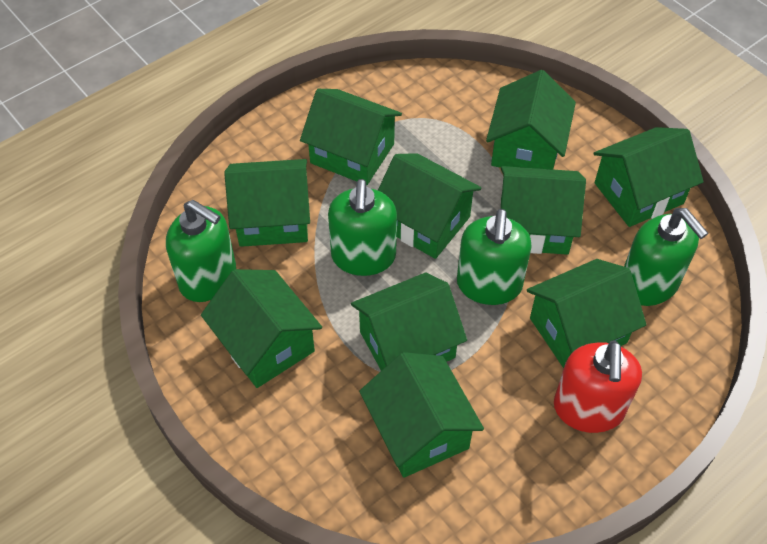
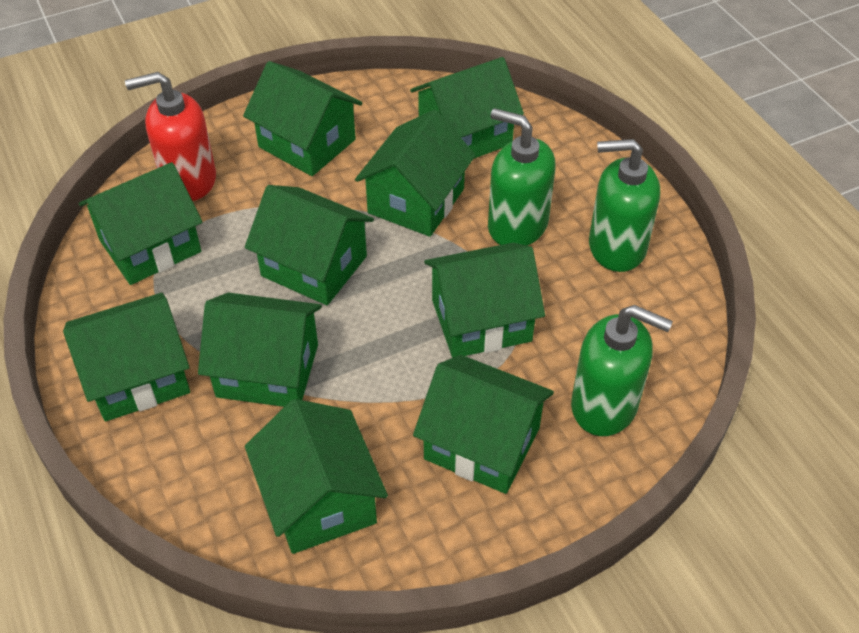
green soap dispenser: 4 -> 3

